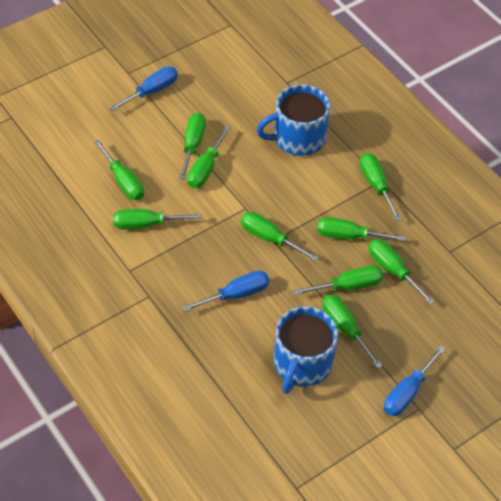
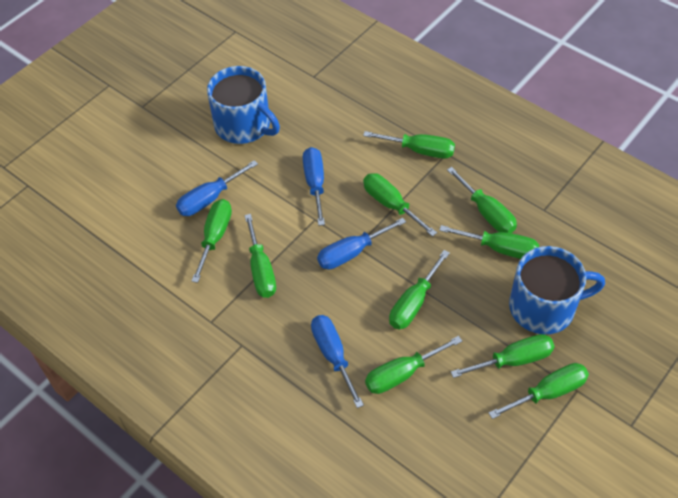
blue screwdriver: 3 -> 4

